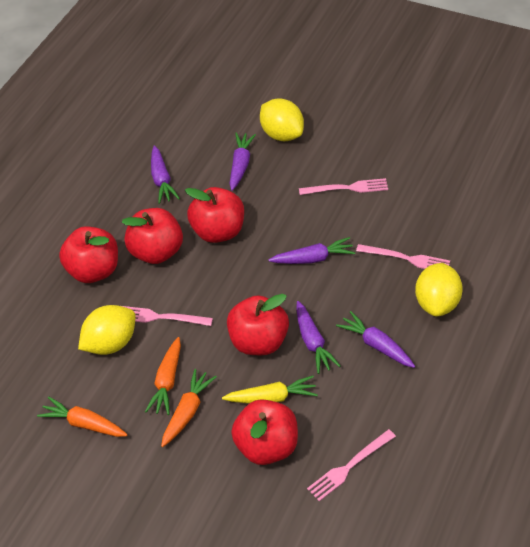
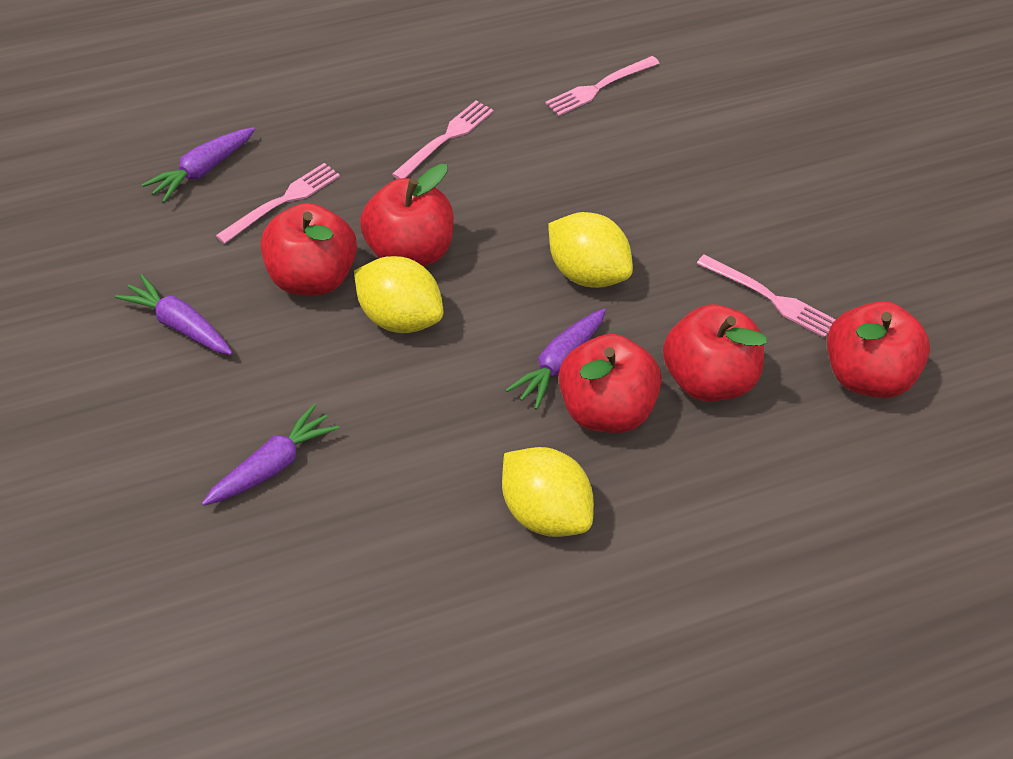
orange carrot: 3 -> 0
purple carrot: 5 -> 4
yellow carrot: 1 -> 0

